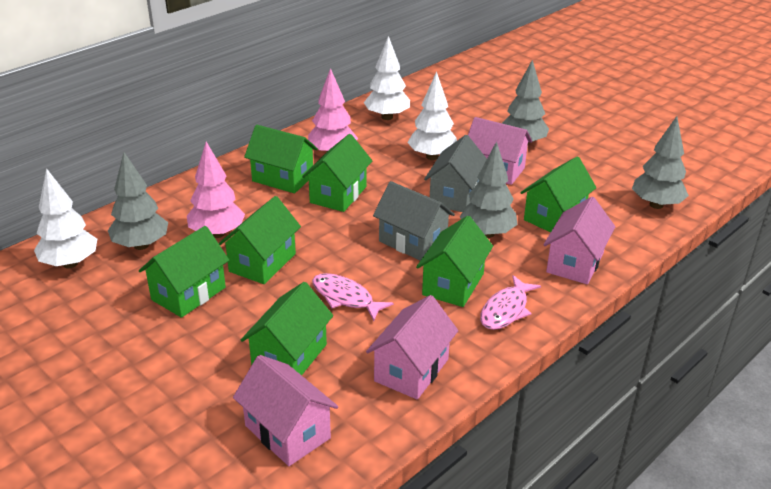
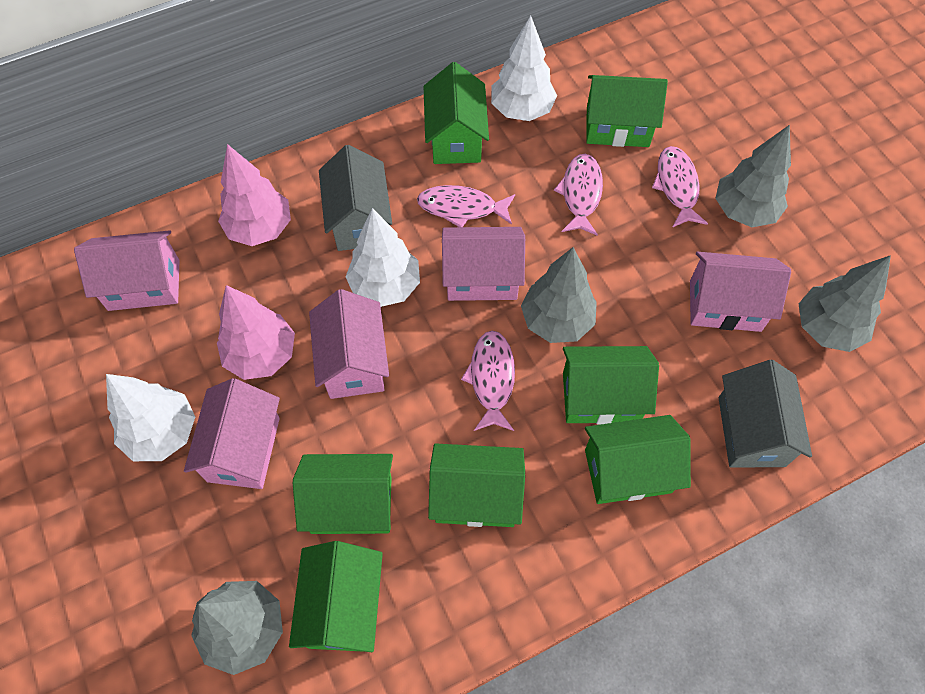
pink fish: 2 -> 4
pink house: 4 -> 5

